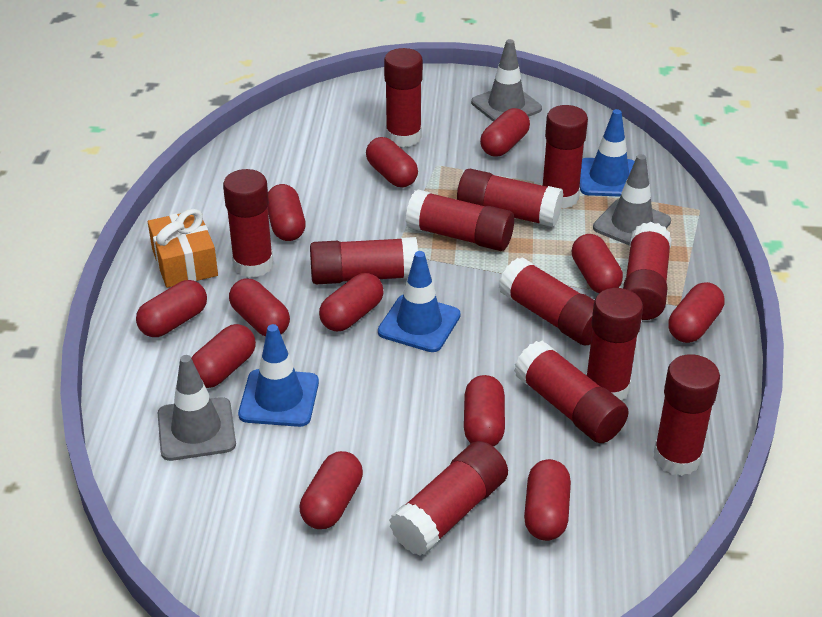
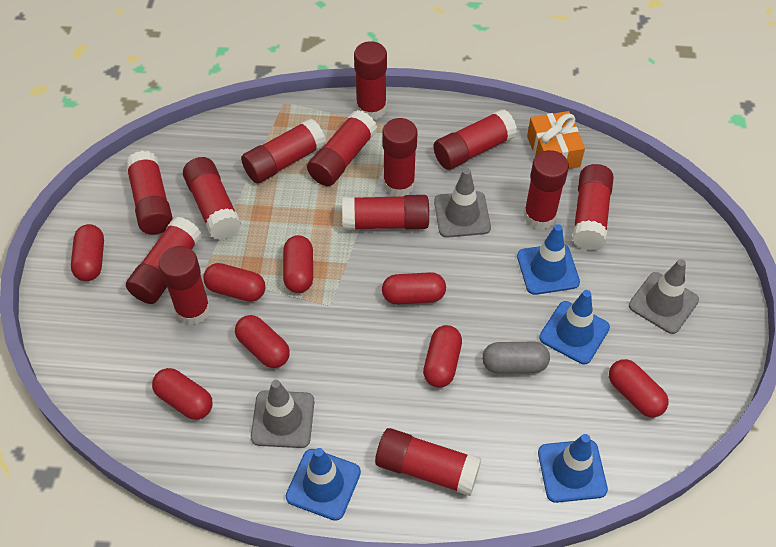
blue traffic cone: 3 -> 4
grey capsule: 0 -> 1
red capsule: 12 -> 8
red glue stick: 12 -> 13

